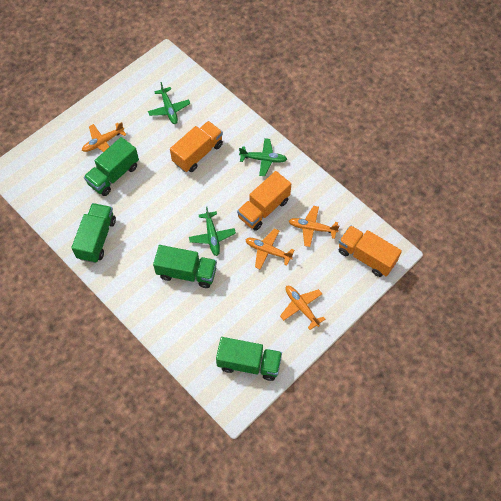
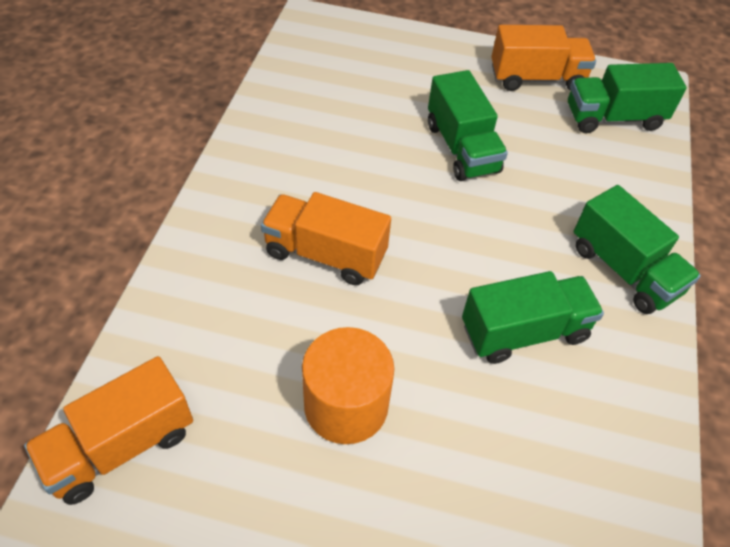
green plane: 3 -> 0
orange cylinder: 0 -> 1
orange plane: 4 -> 0

